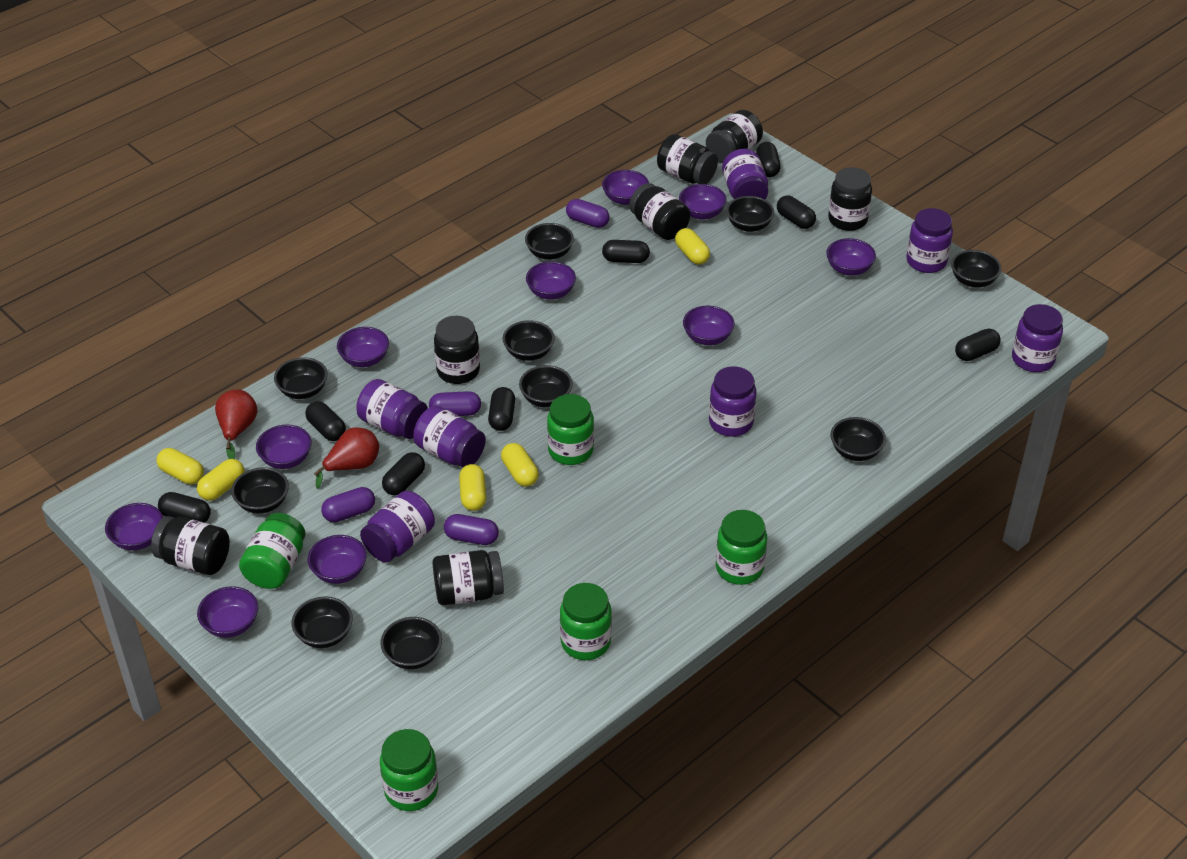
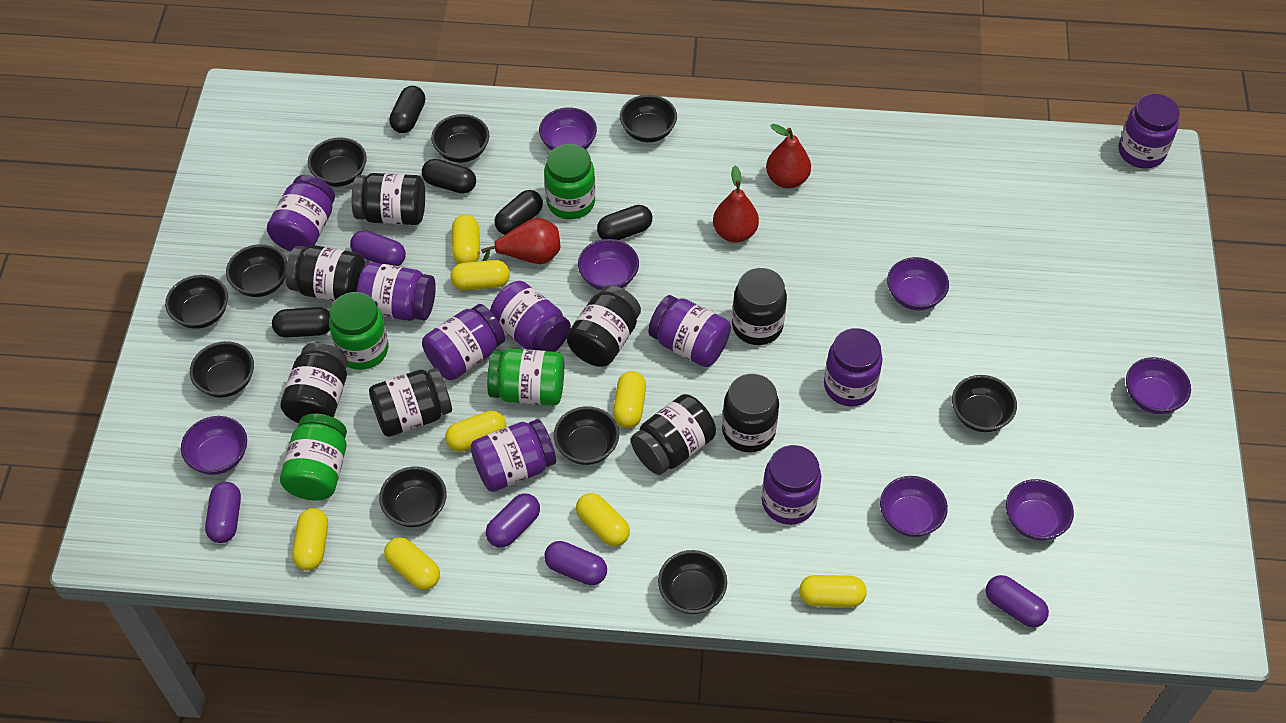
black capsule: 8 -> 5
black jar: 7 -> 8
green jar: 5 -> 4
purple bowl: 10 -> 7
purple capsule: 4 -> 5
purple jar: 7 -> 9
red pear: 2 -> 3
yellow capsule: 5 -> 8

